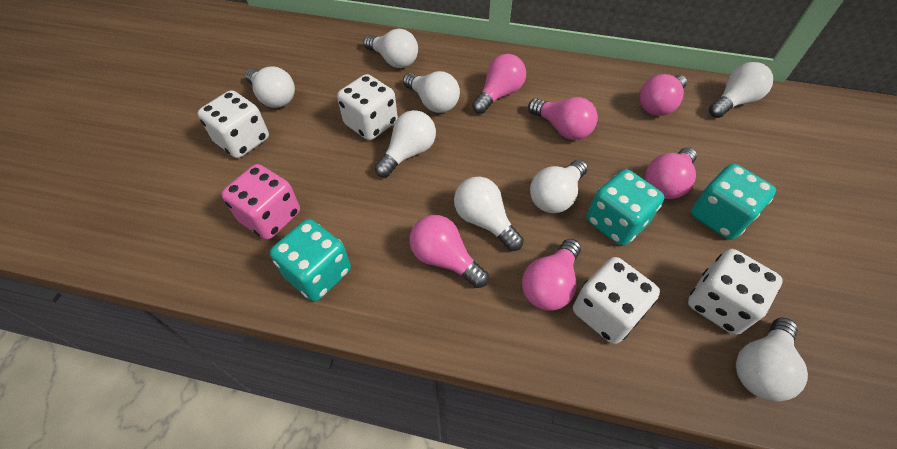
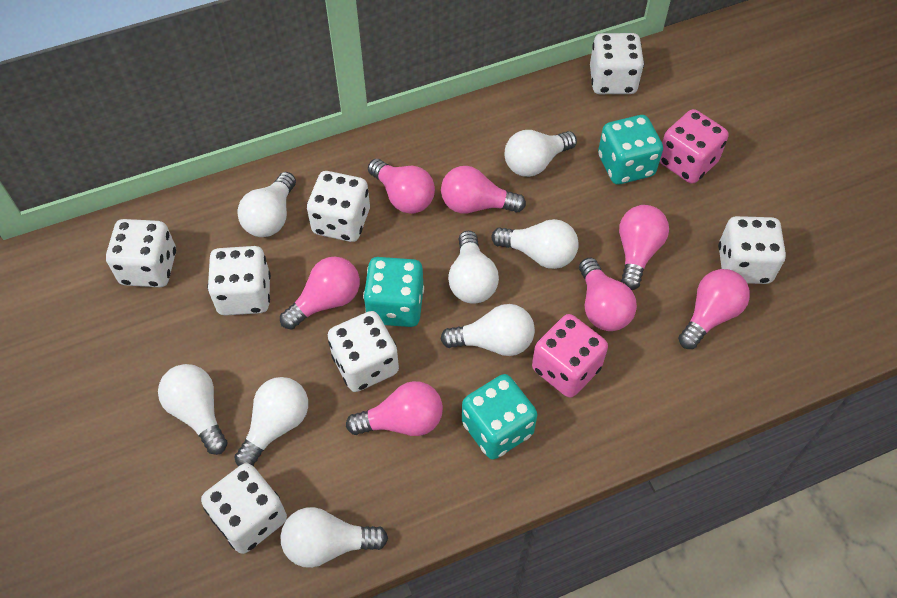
pink dice: 1 -> 2
pink light bulb: 6 -> 7
white dice: 4 -> 7

